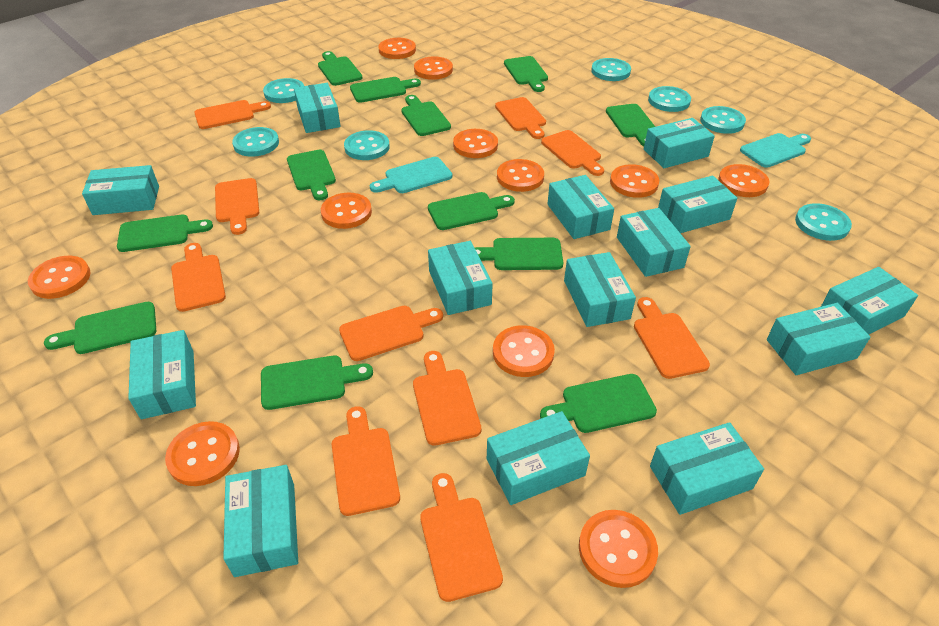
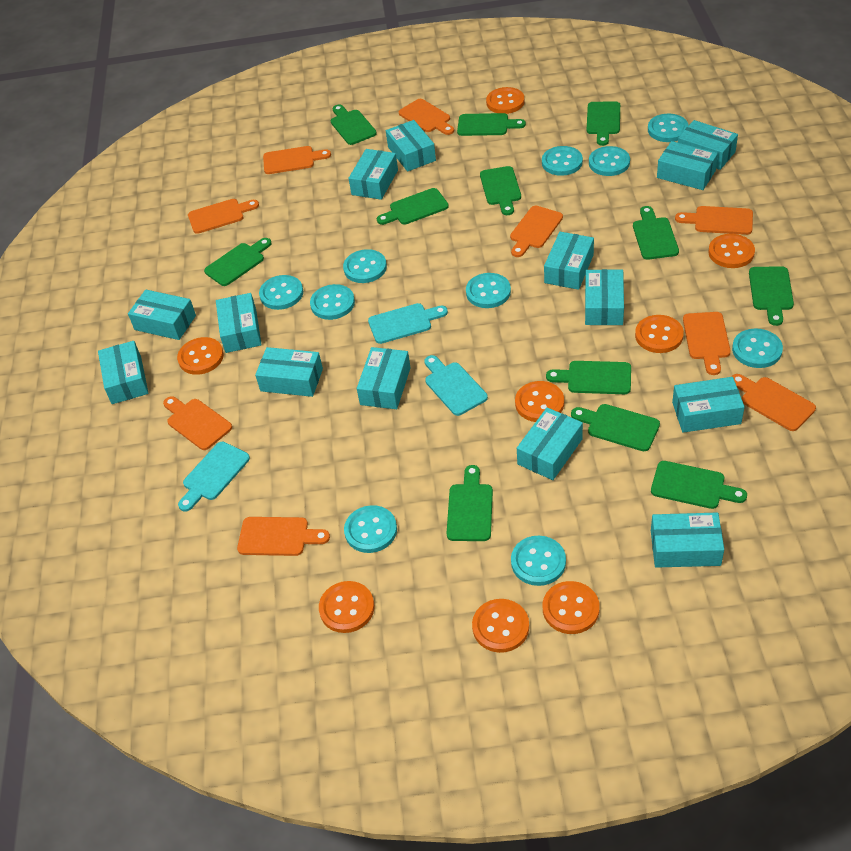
orange button: 11 -> 8
orange cutting board: 10 -> 9
turquoise button: 7 -> 10
turquoise cutting board: 2 -> 3

